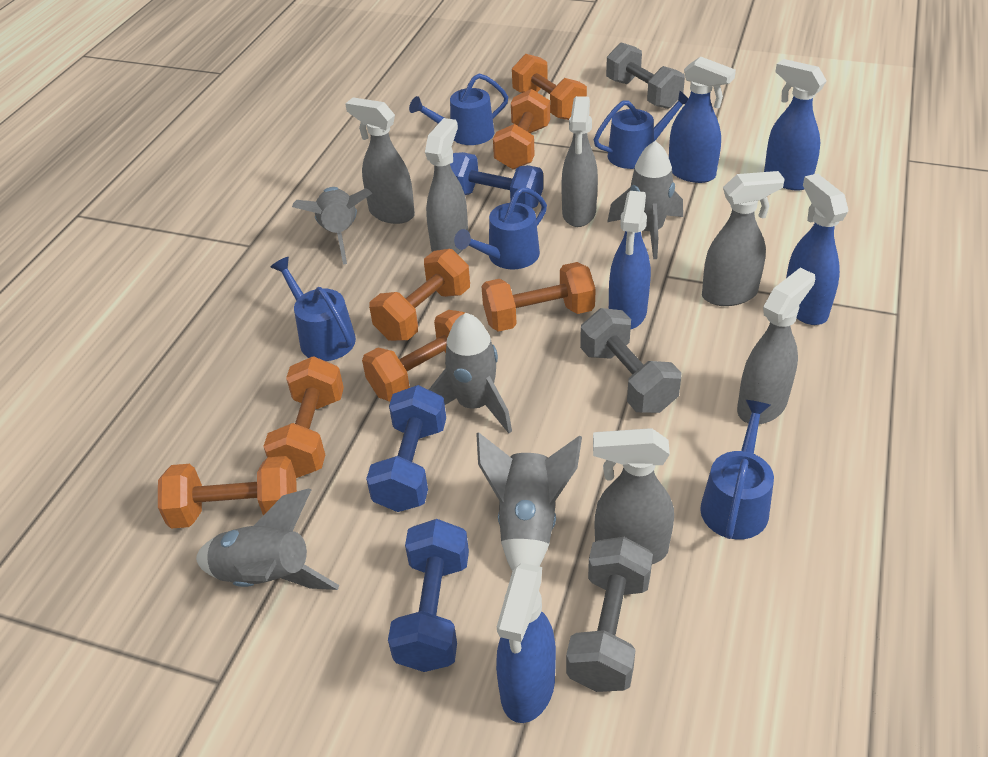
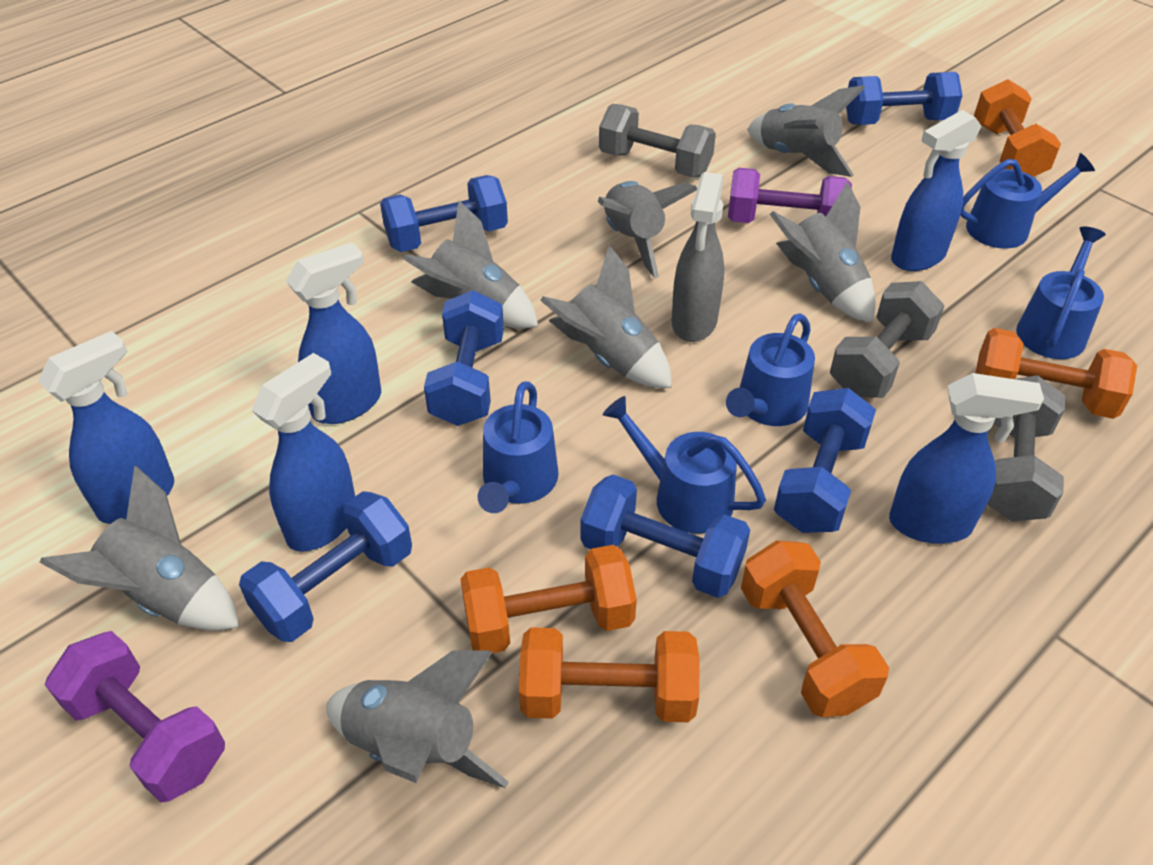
blue dumbbell: 3 -> 6
grey rocket: 5 -> 7
grey spray bottle: 6 -> 1
orange dumbbell: 7 -> 5
purple dumbbell: 0 -> 2

